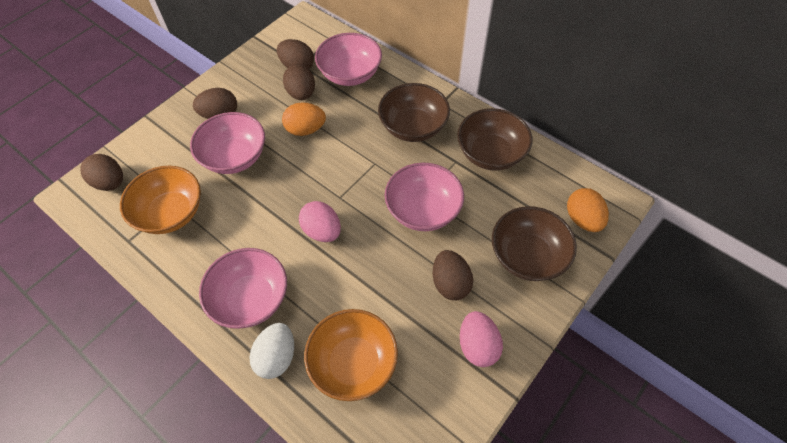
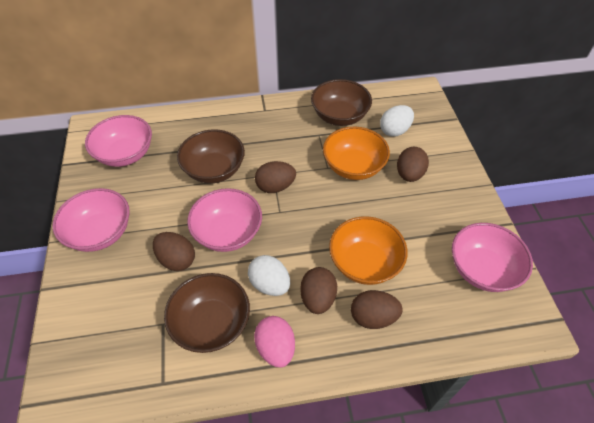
orange egg: 2 -> 0
pink egg: 2 -> 1
white egg: 1 -> 2

